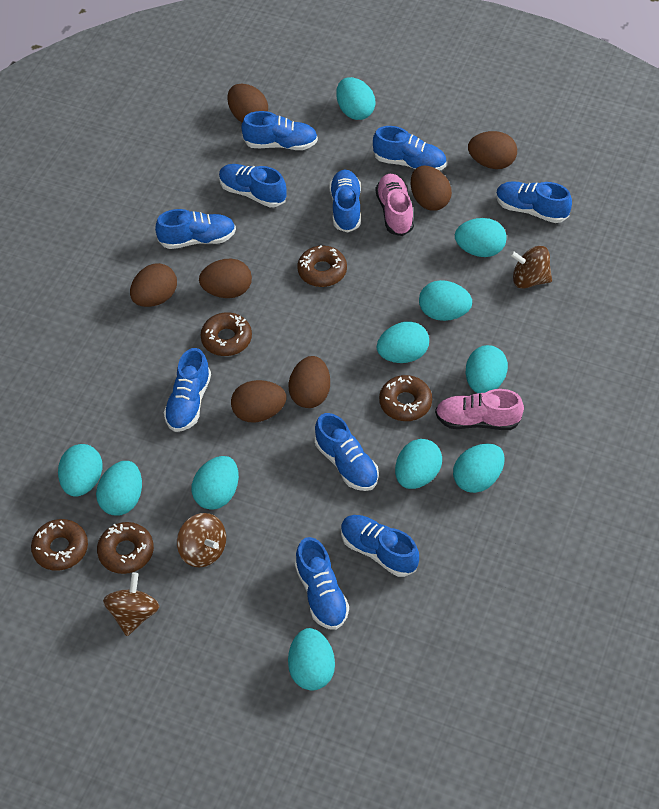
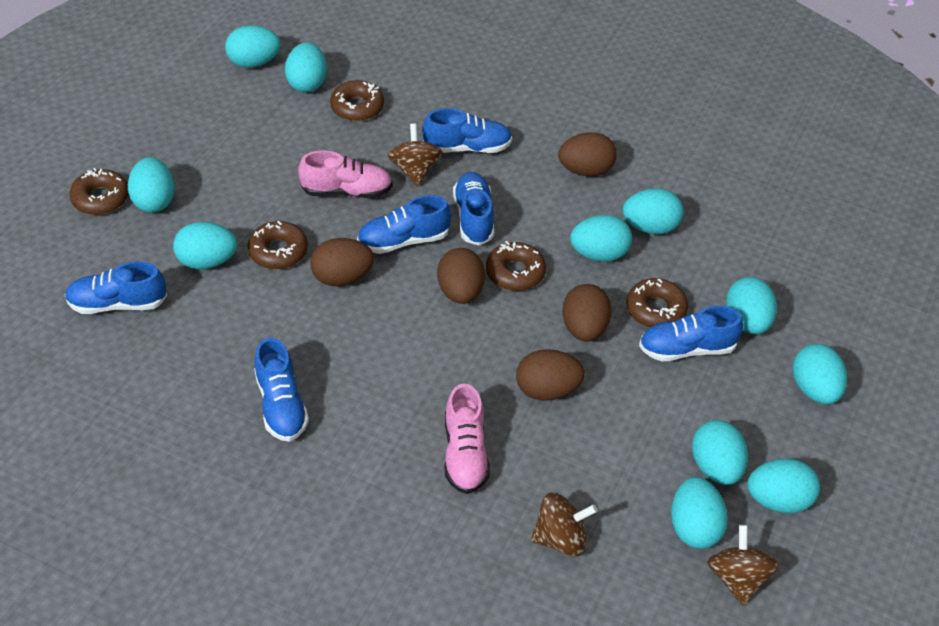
blue shoe: 10 -> 6
brown egg: 7 -> 5

